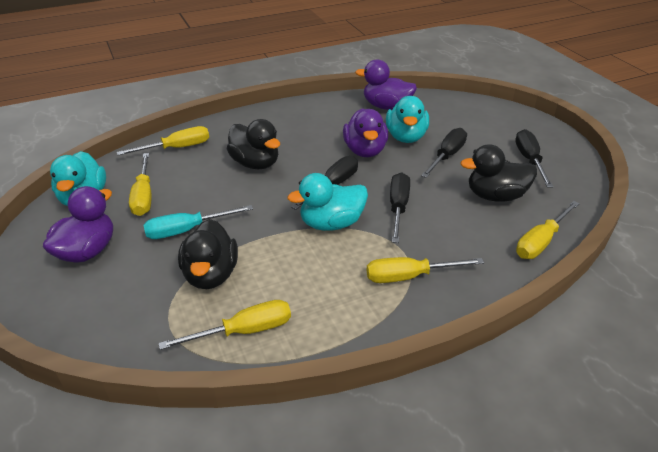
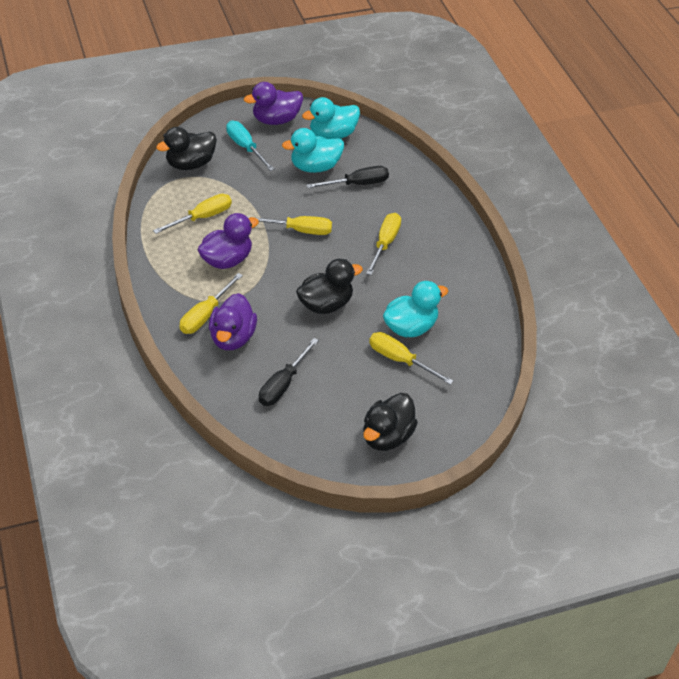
black screwdriver: 4 -> 2

